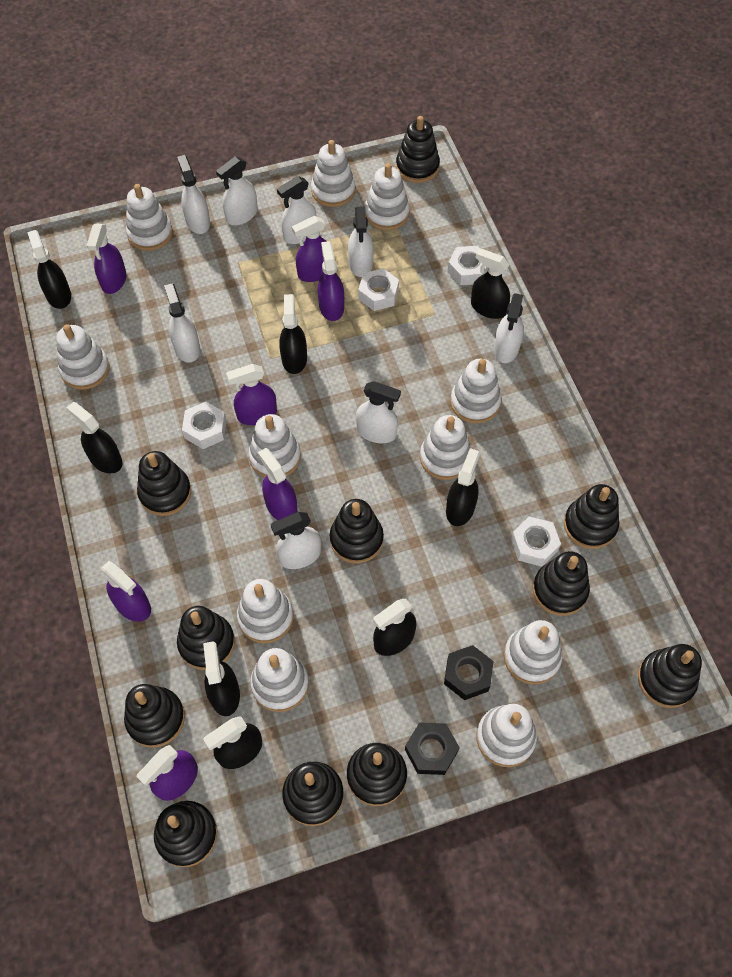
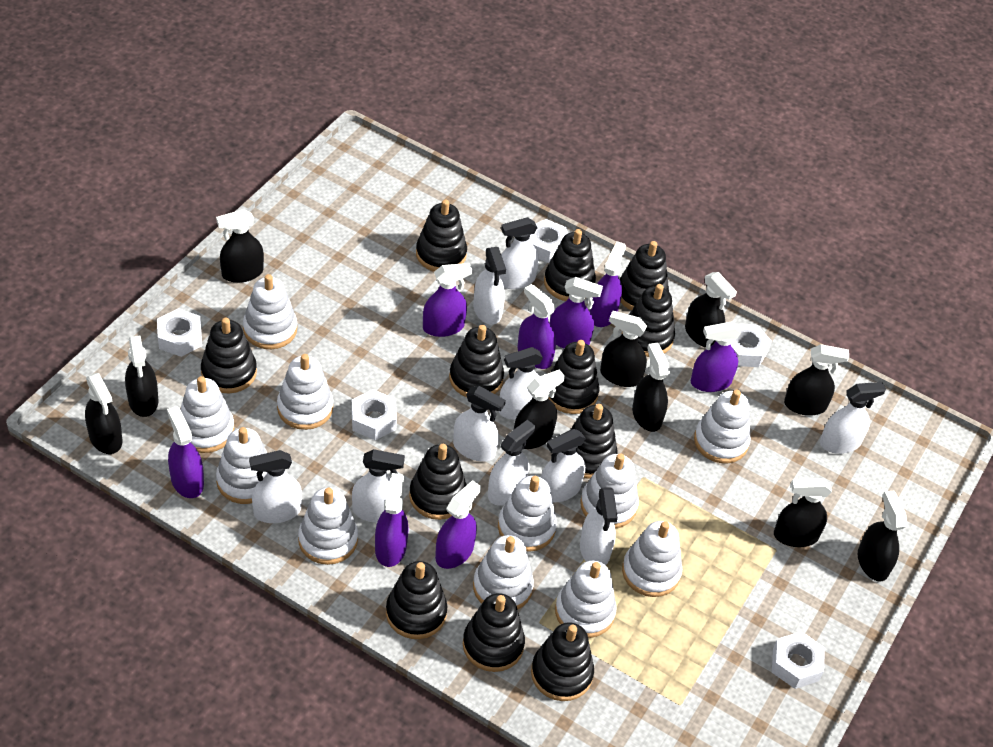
black nut: 2 -> 0
black spray bottle: 8 -> 10
black stacking toy: 11 -> 12
purple spray bottle: 7 -> 8
white nut: 4 -> 5
white spray bottle: 8 -> 10

